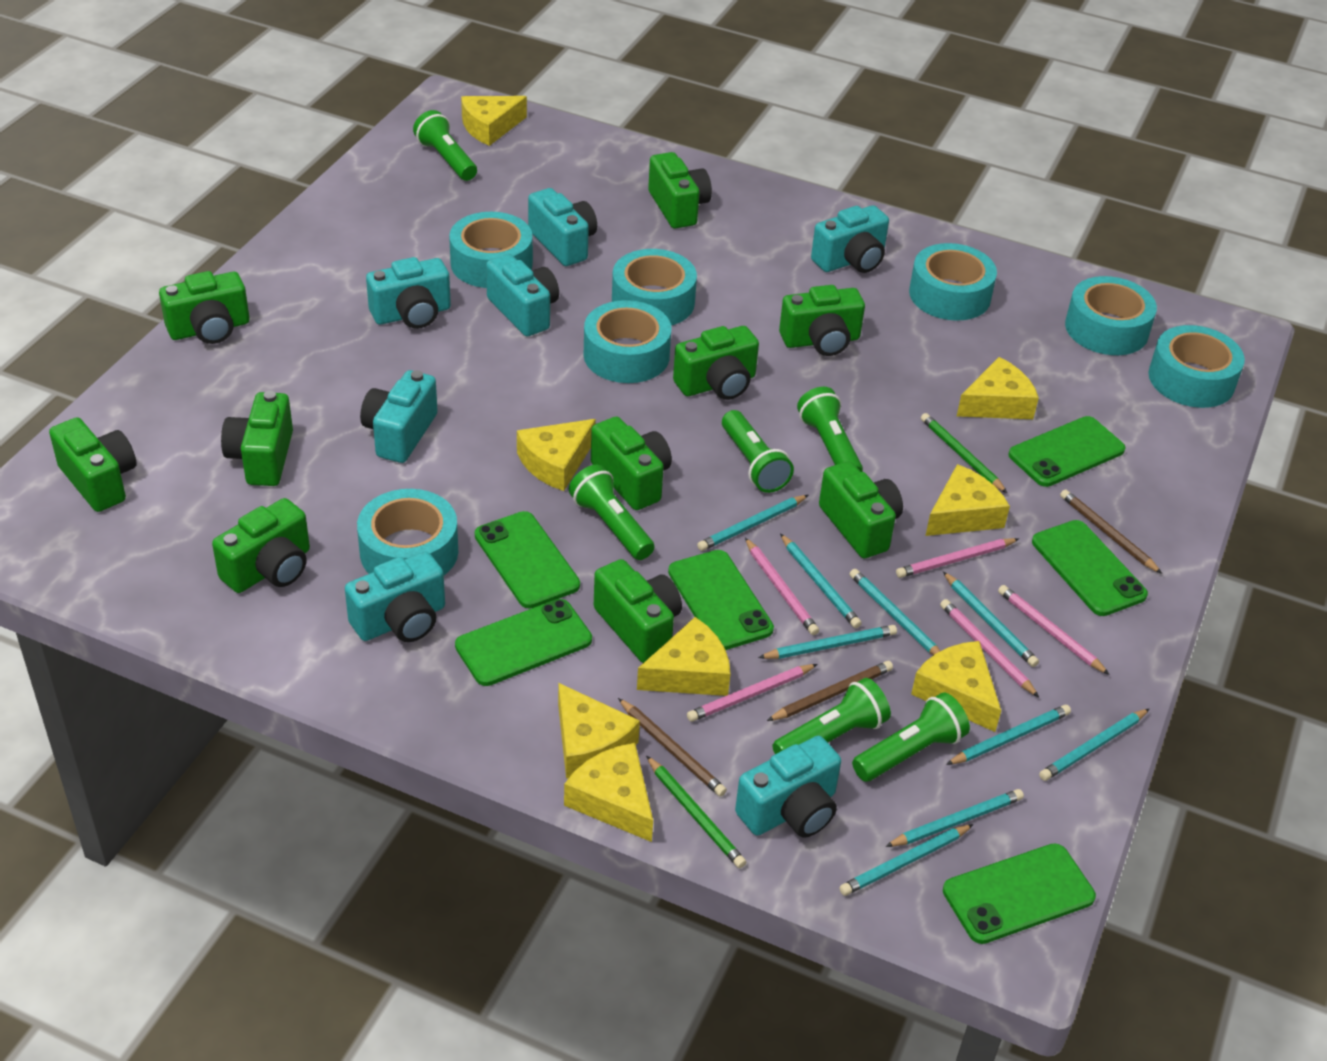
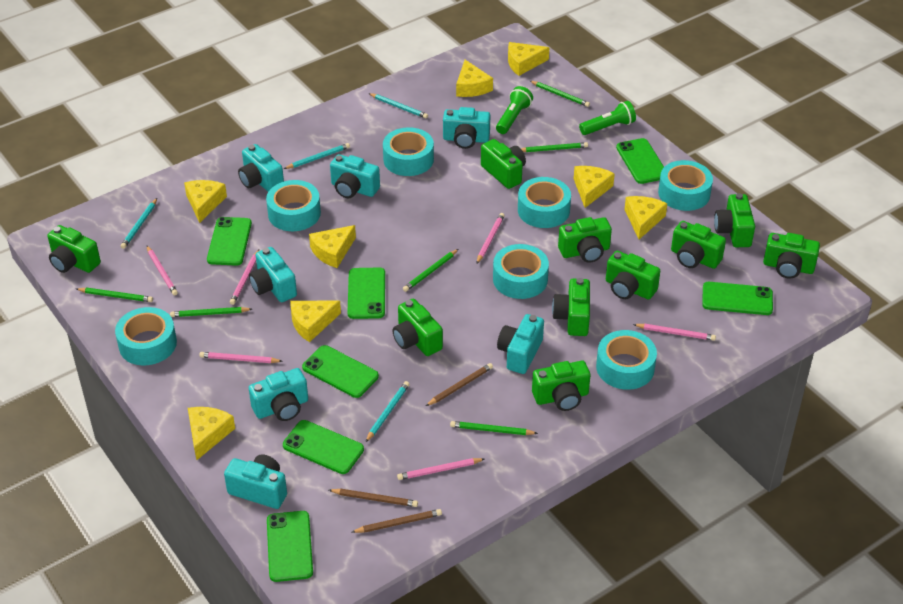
green flashlight: 6 -> 2
green pencil: 2 -> 6
green phone: 6 -> 7
pink pencil: 5 -> 6
turquoise pencil: 9 -> 4

